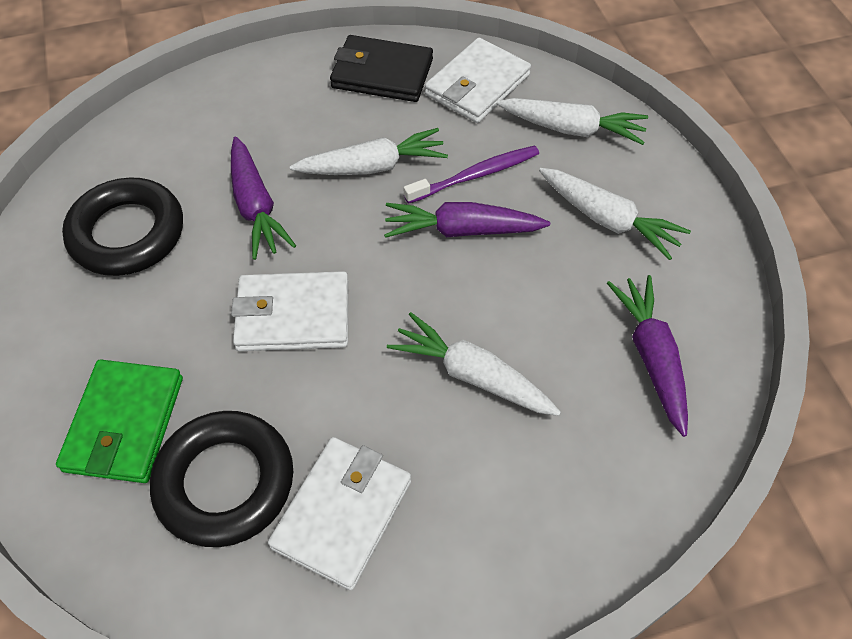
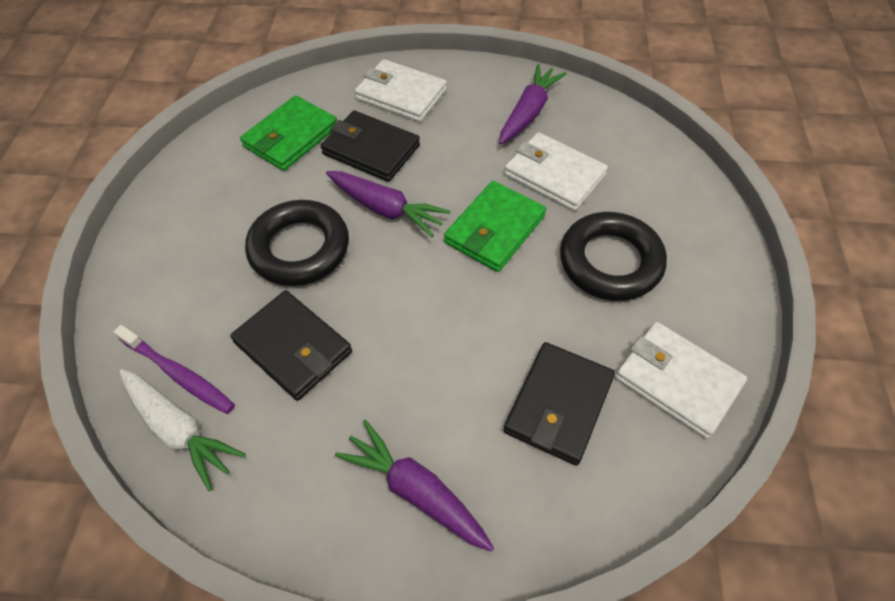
black wallet: 1 -> 3
green wallet: 1 -> 2
white carrot: 4 -> 1

